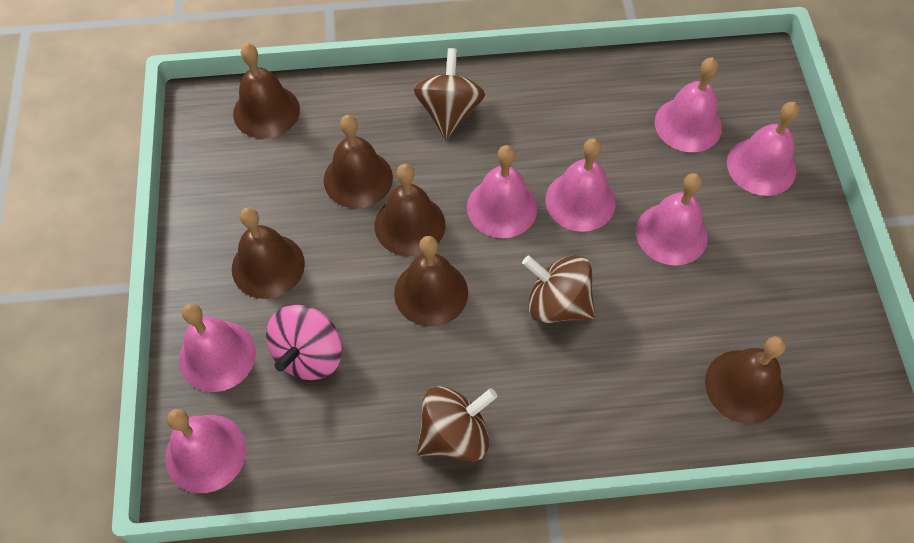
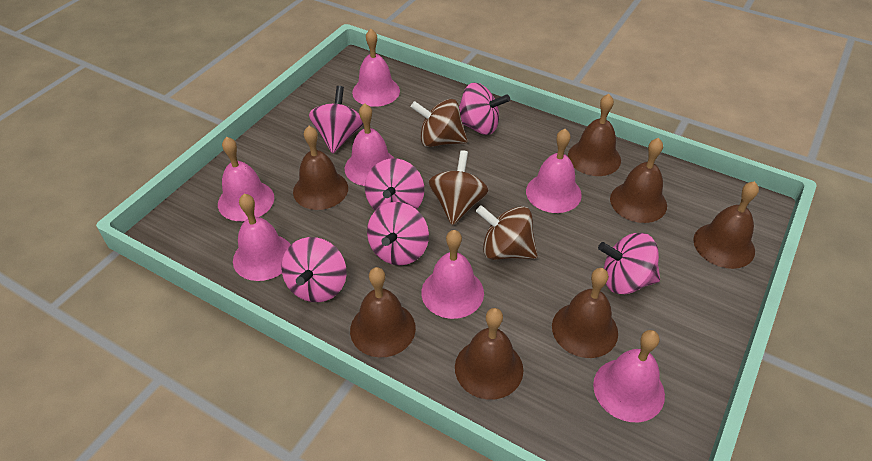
brown bell: 6 -> 7
pink spinning top: 1 -> 6

